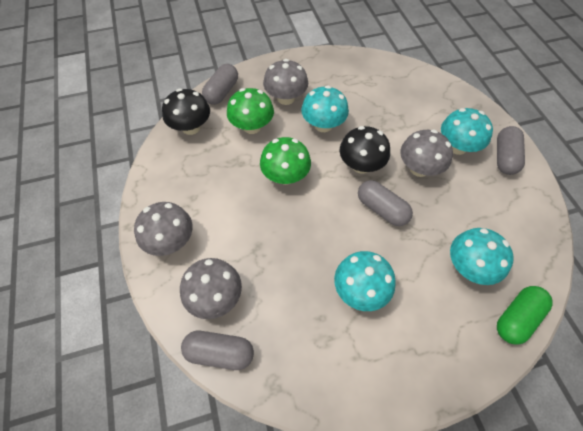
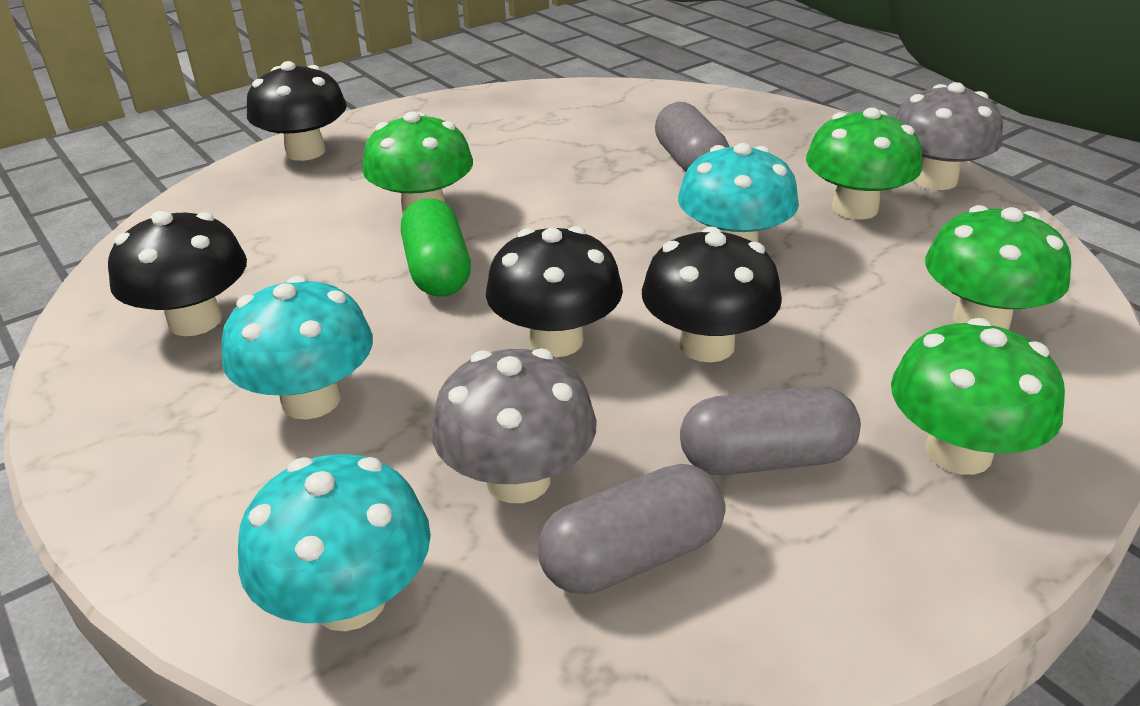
black mushroom: 2 -> 4
green mushroom: 2 -> 4
grey capsule: 4 -> 3
grey mushroom: 4 -> 2
turquoise mushroom: 4 -> 3

